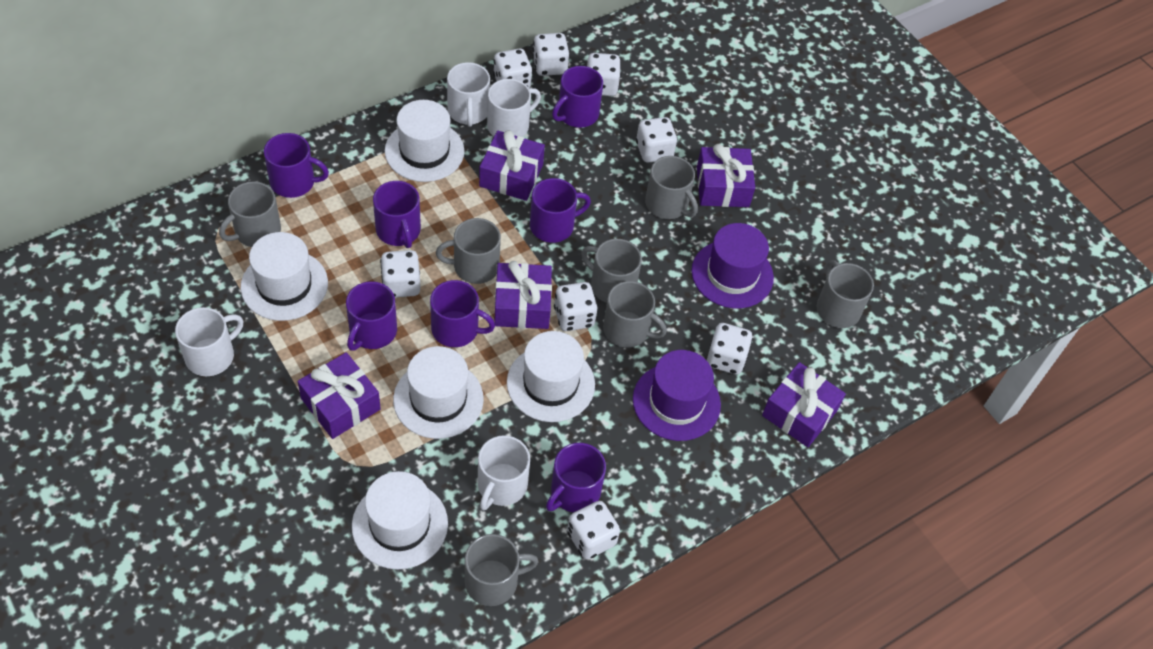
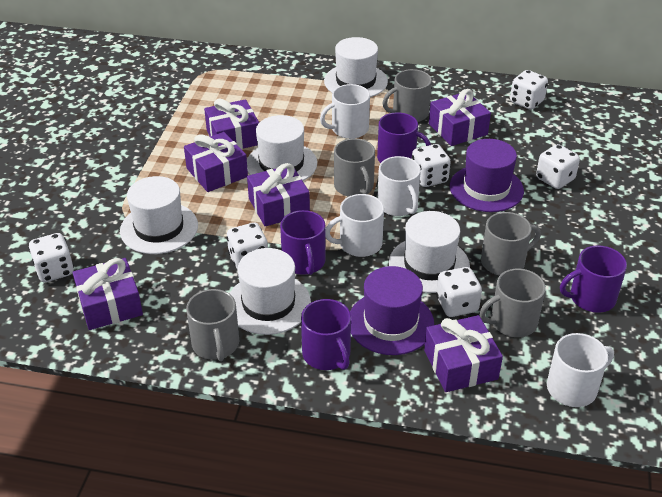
grey mug: 7 -> 5
purple gift: 5 -> 6
purple mug: 7 -> 4
white dice: 8 -> 6

